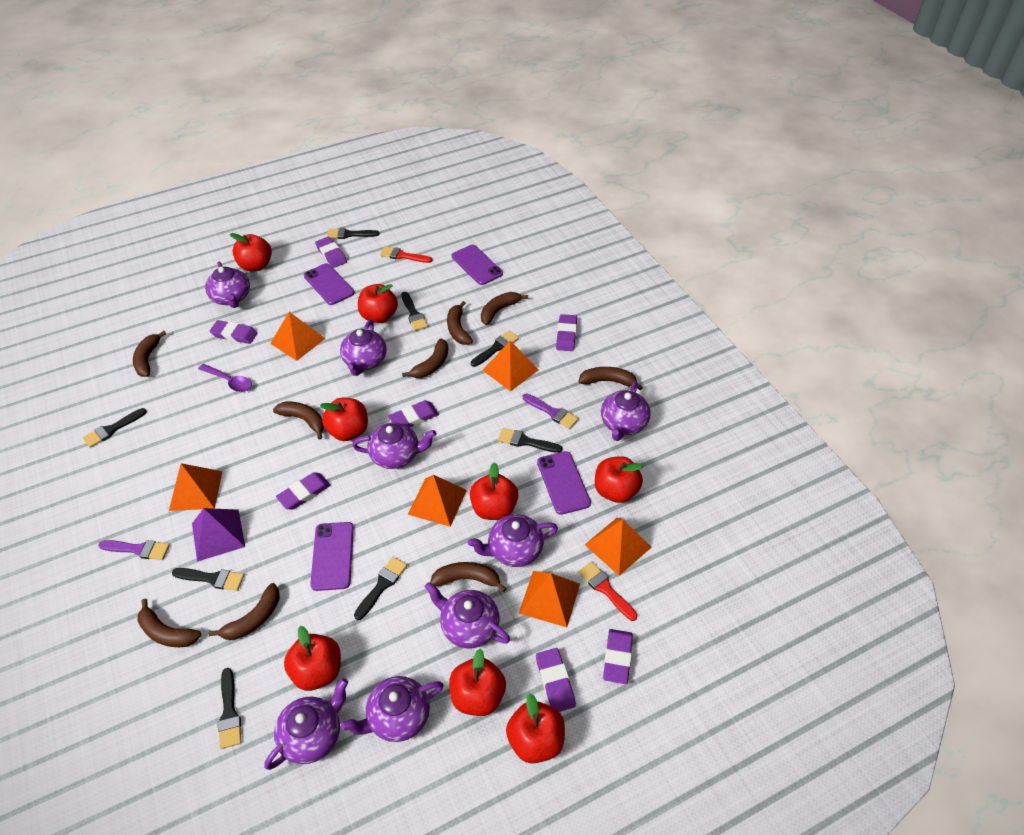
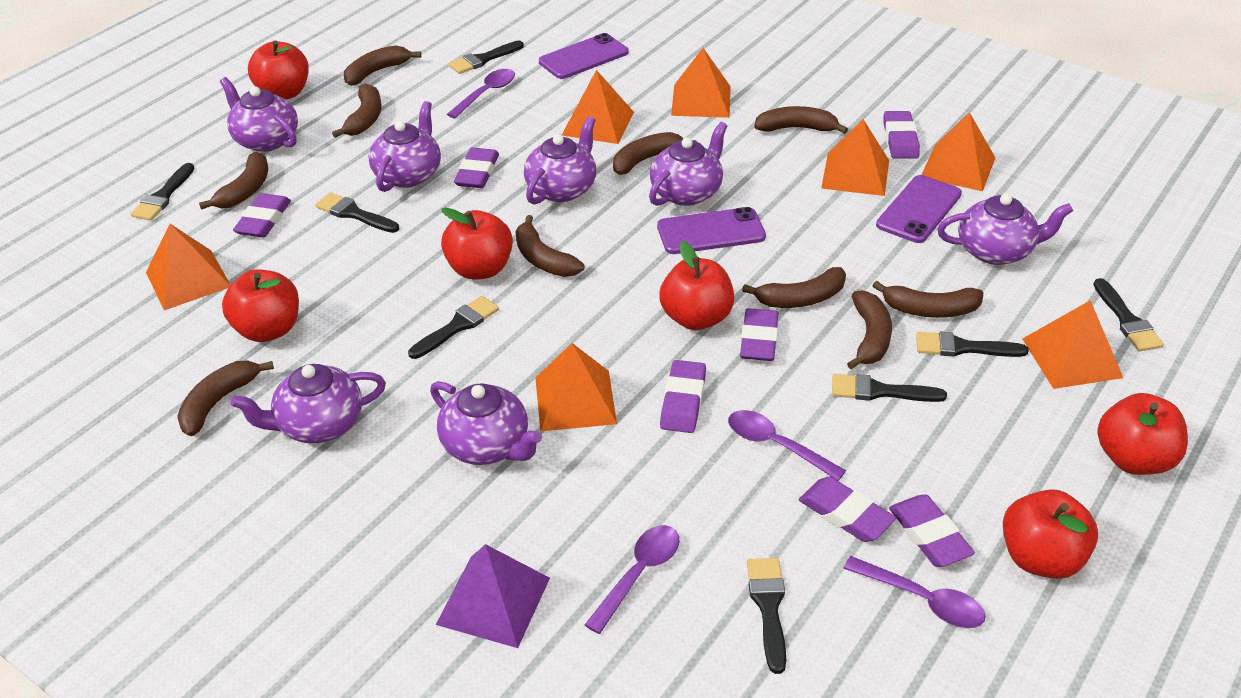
brown banana: 9 -> 10
orange pyramid: 6 -> 7
purple brush: 2 -> 0
purple phone: 4 -> 3
purple spoon: 1 -> 4
purple teapot: 8 -> 7
red apple: 8 -> 6
red brush: 2 -> 0

